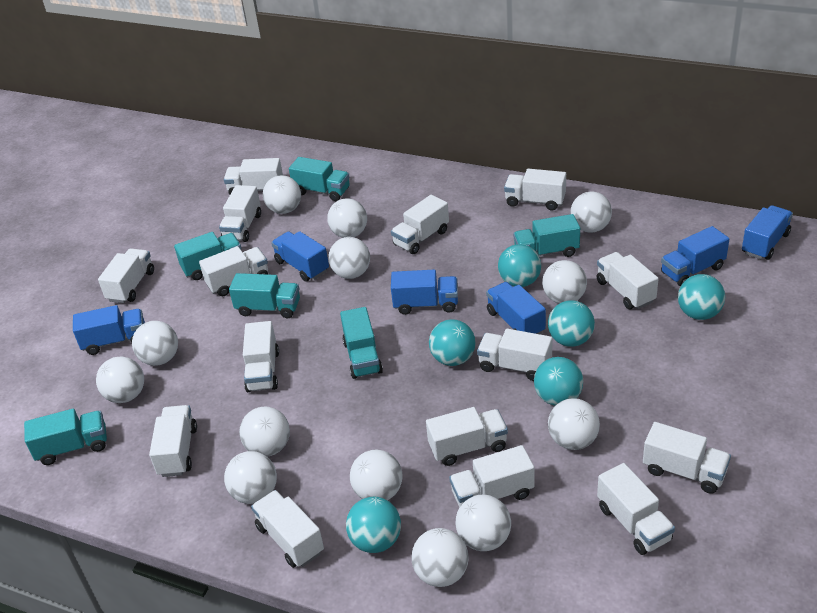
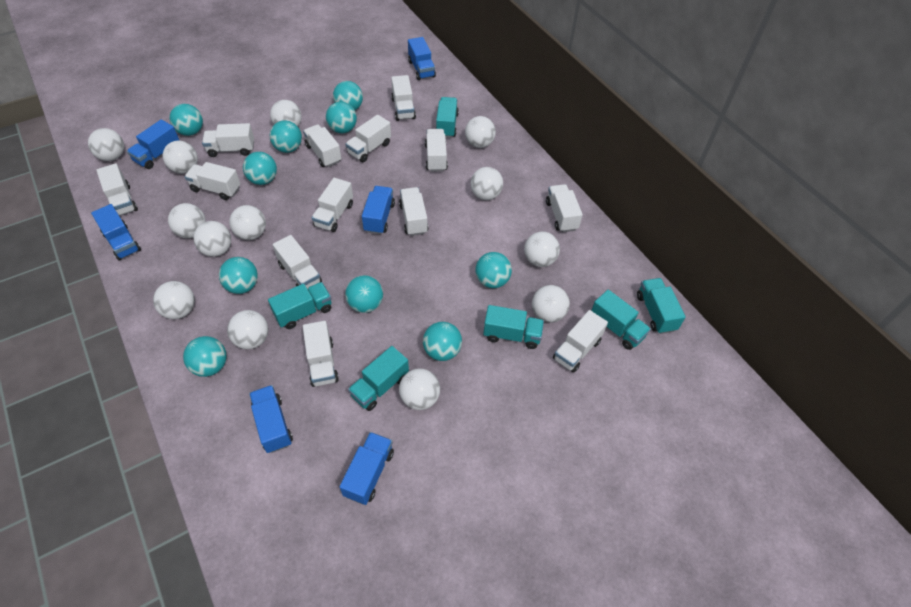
turquoise ball: 6 -> 10
white truck: 15 -> 13

